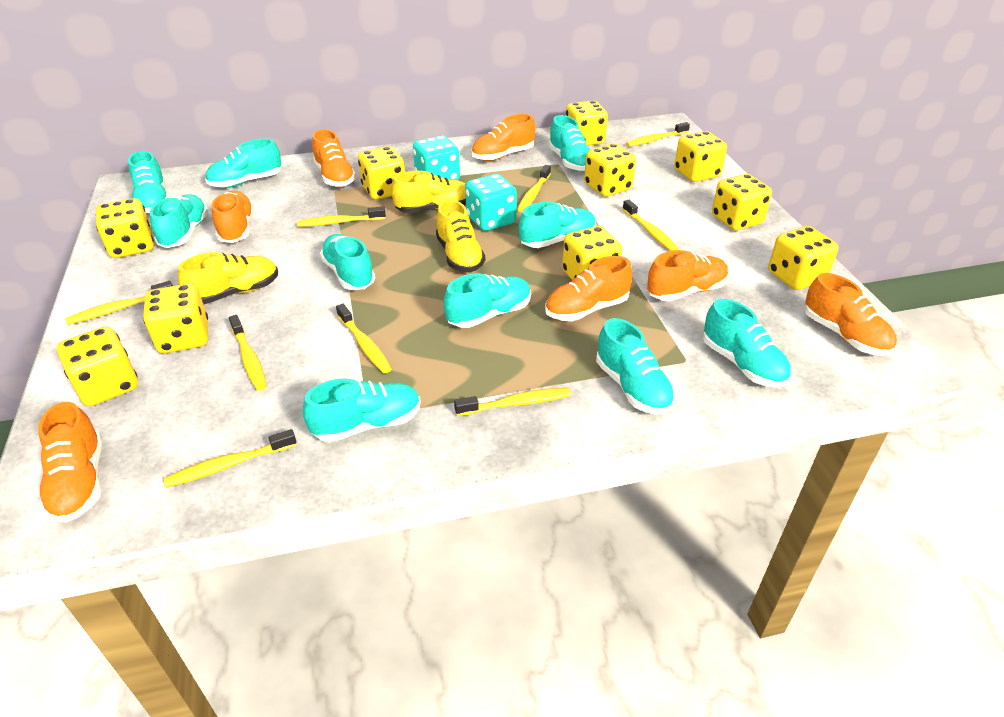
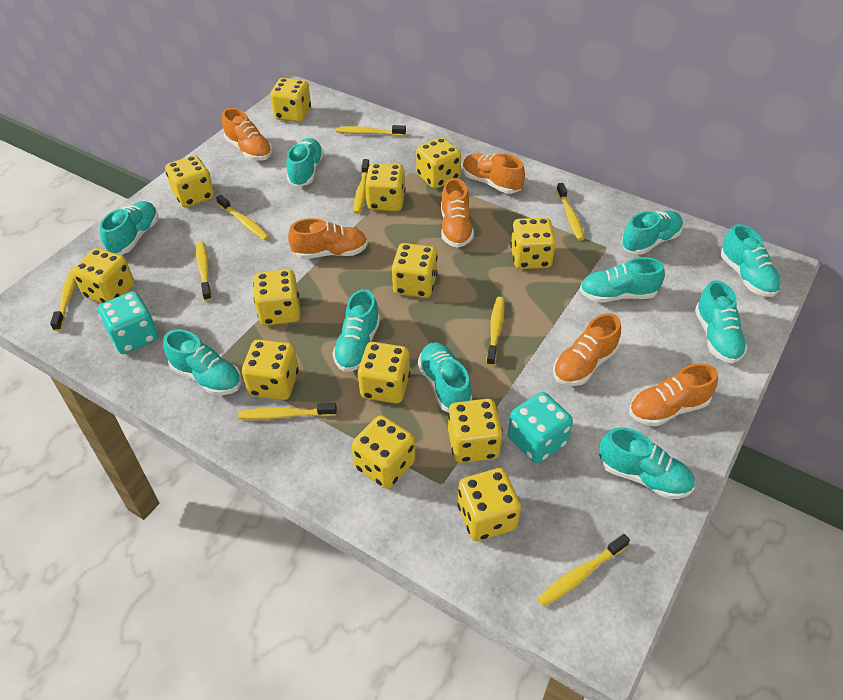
orange shoe: 7 -> 6
yellow dice: 10 -> 13
yellow shoe: 3 -> 0

